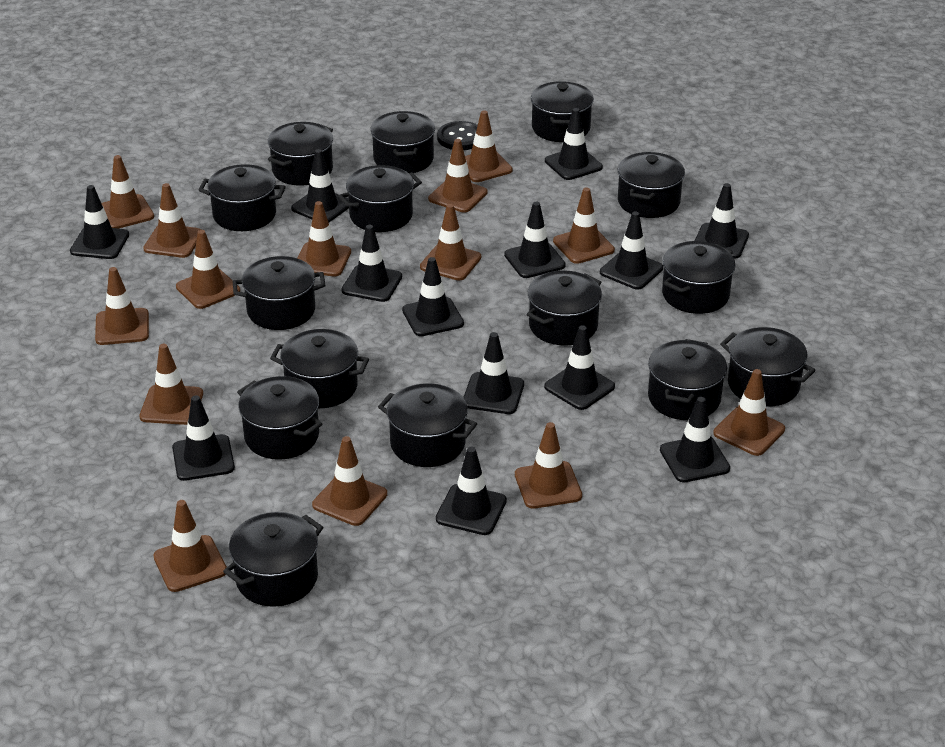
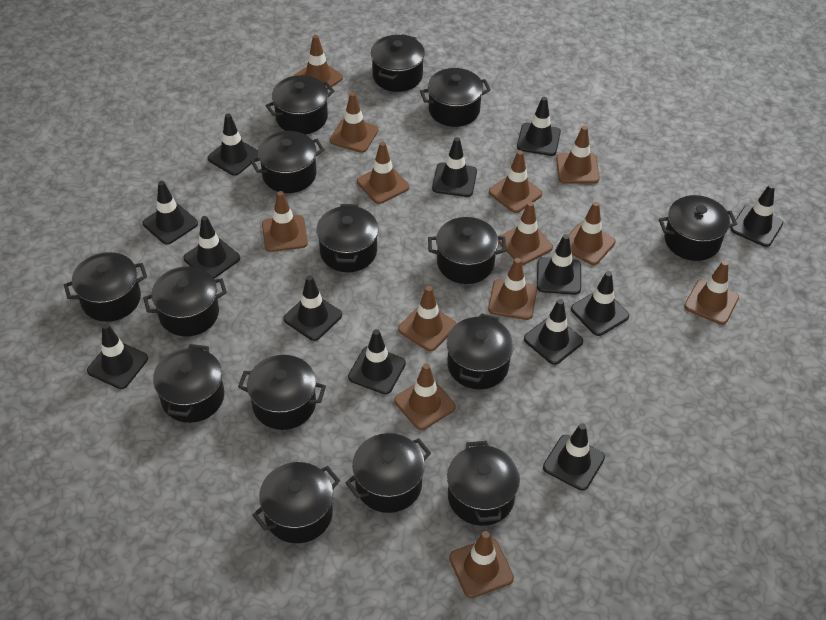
black button: 1 -> 0
brown traffic cone: 14 -> 13

